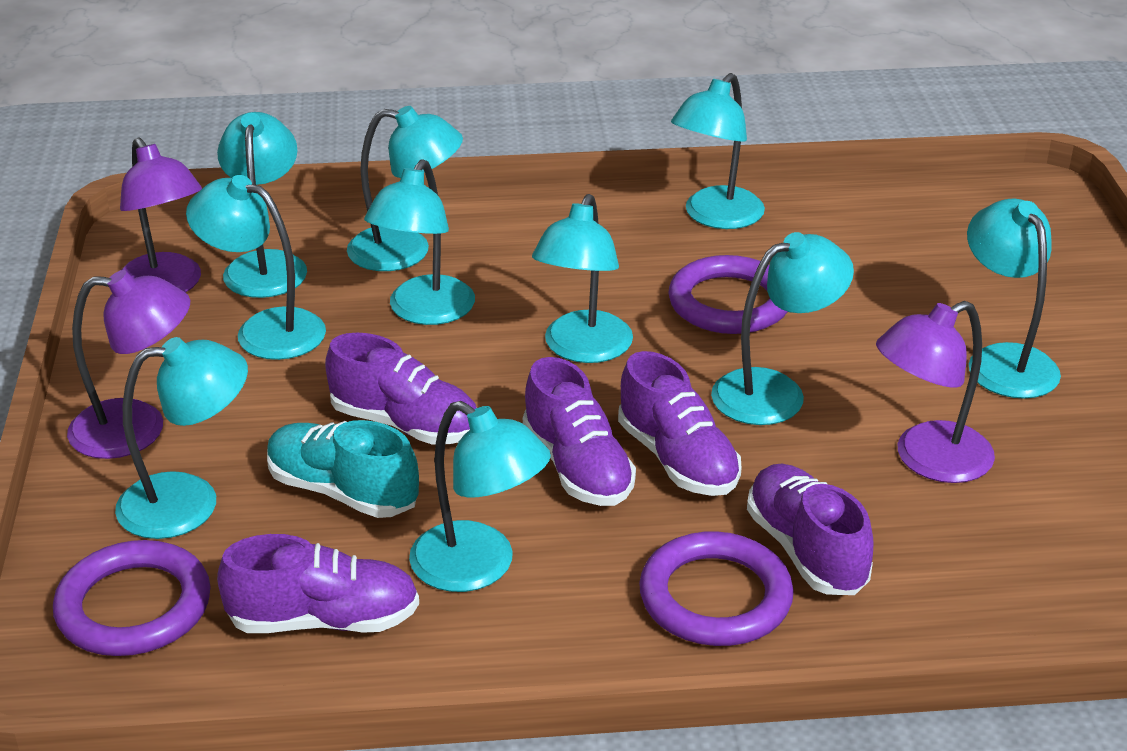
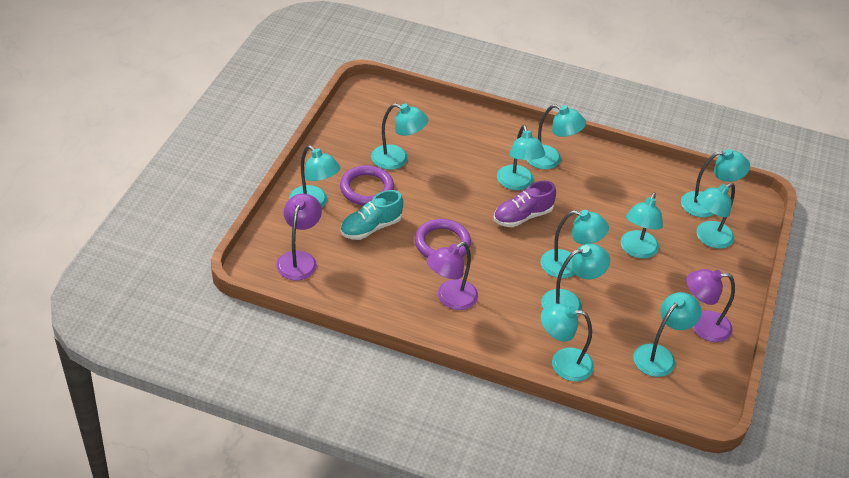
purple ring: 3 -> 2
purple shoe: 5 -> 1
turquoise lamp: 10 -> 11

